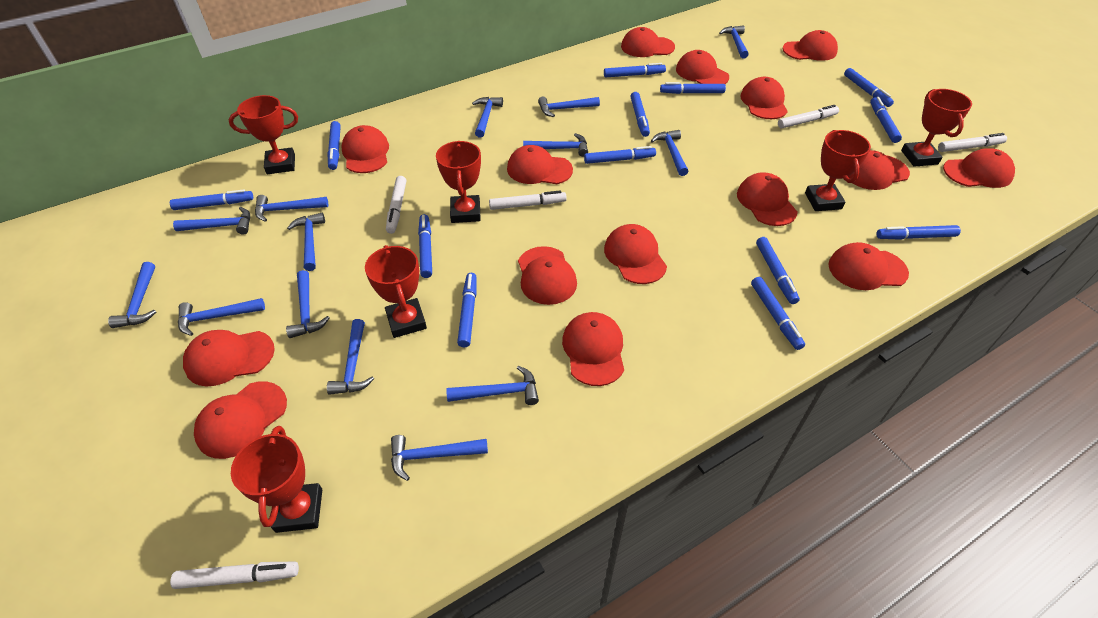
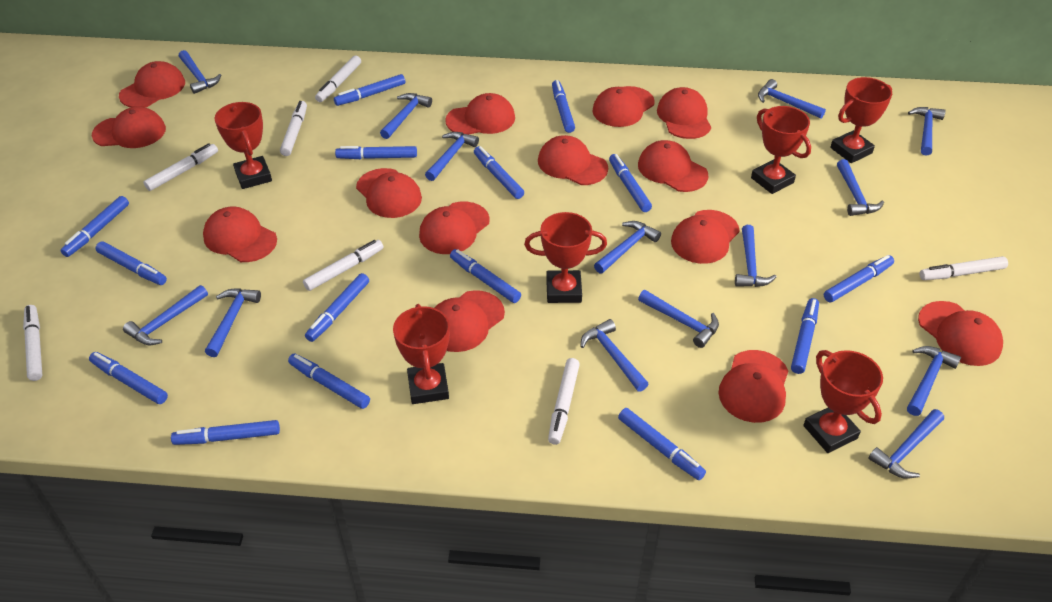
blue marker: 13 -> 15
red cap: 15 -> 14
white marker: 5 -> 7

